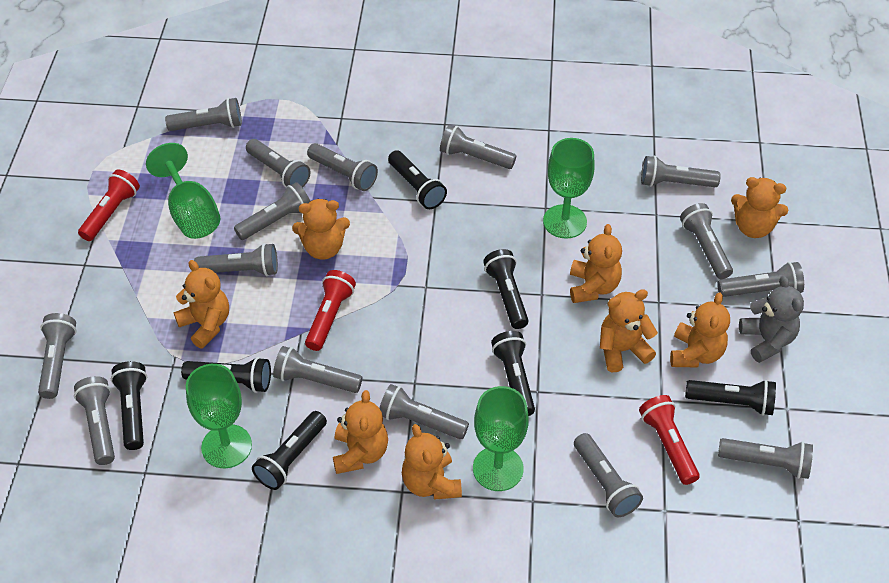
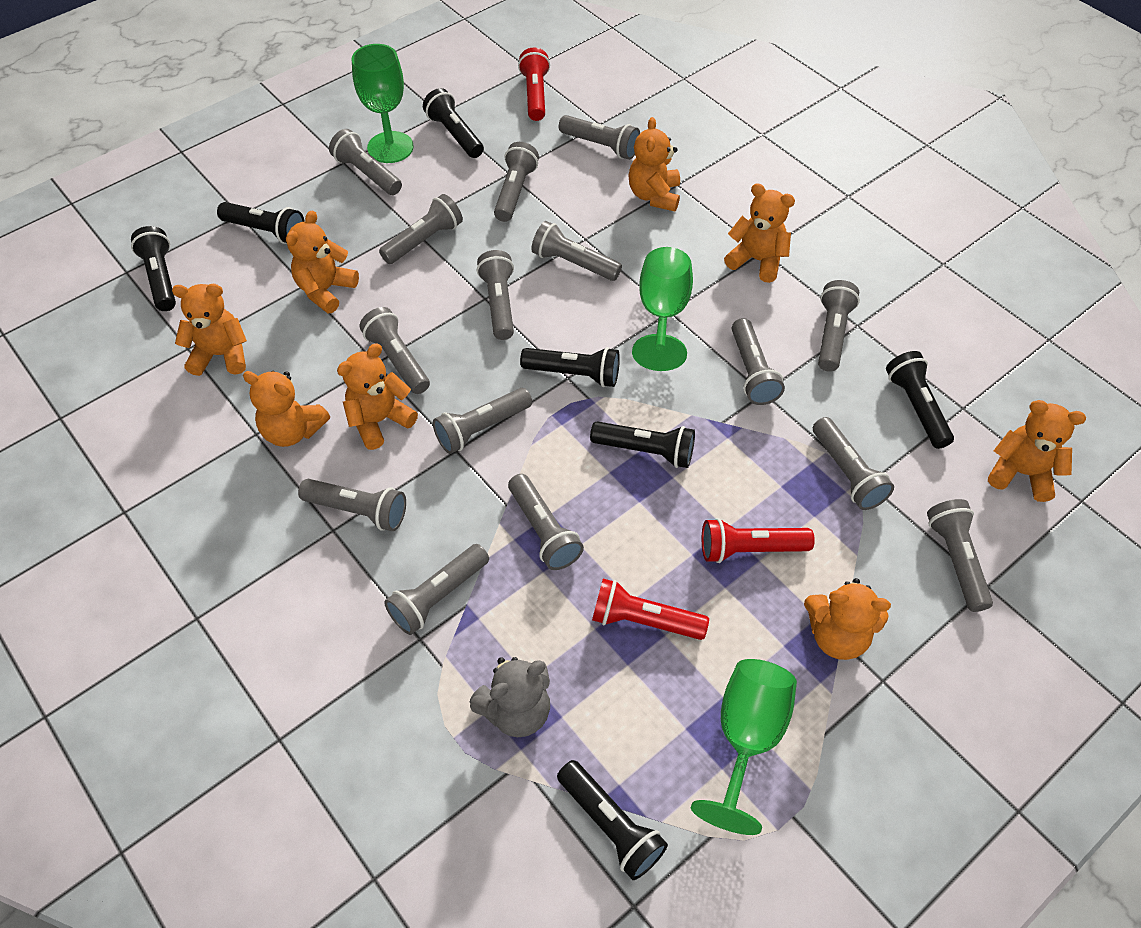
green goblet: 4 -> 3

